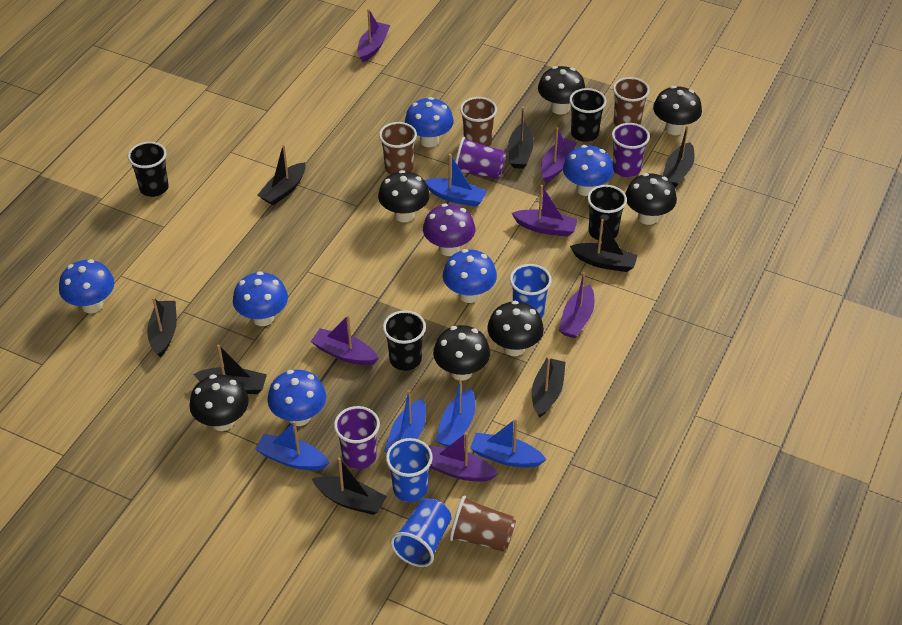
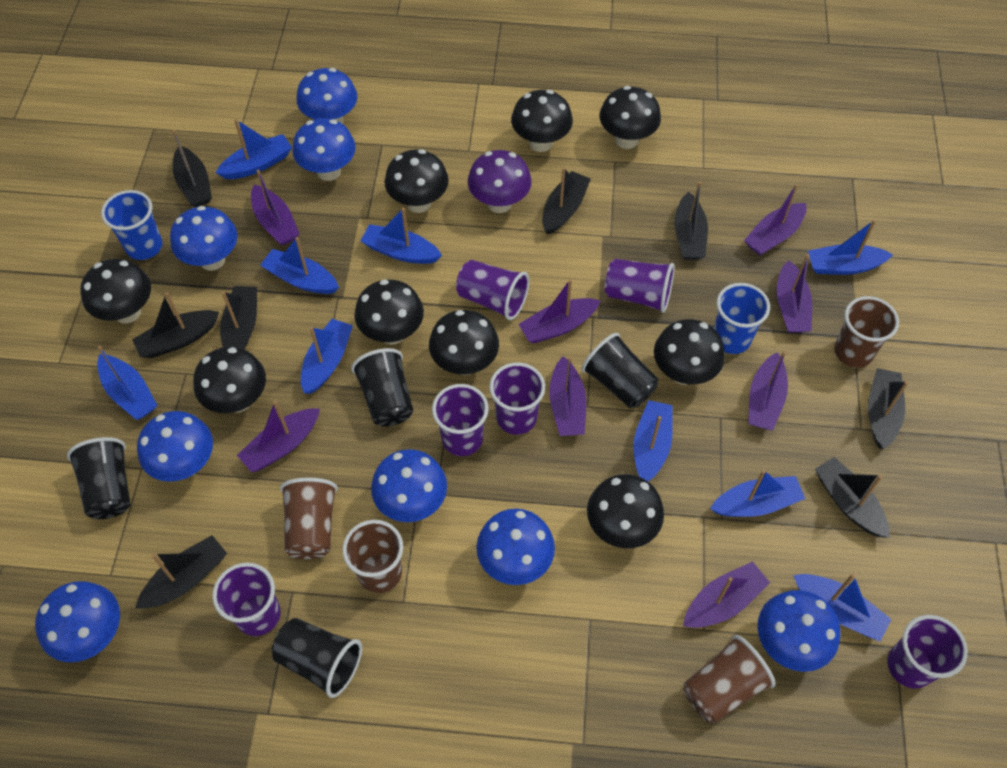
black mushroom: 7 -> 9
blue boat: 5 -> 9
blue cup: 3 -> 2
blue mushroom: 6 -> 8
purple boat: 6 -> 8
purple cup: 3 -> 6

